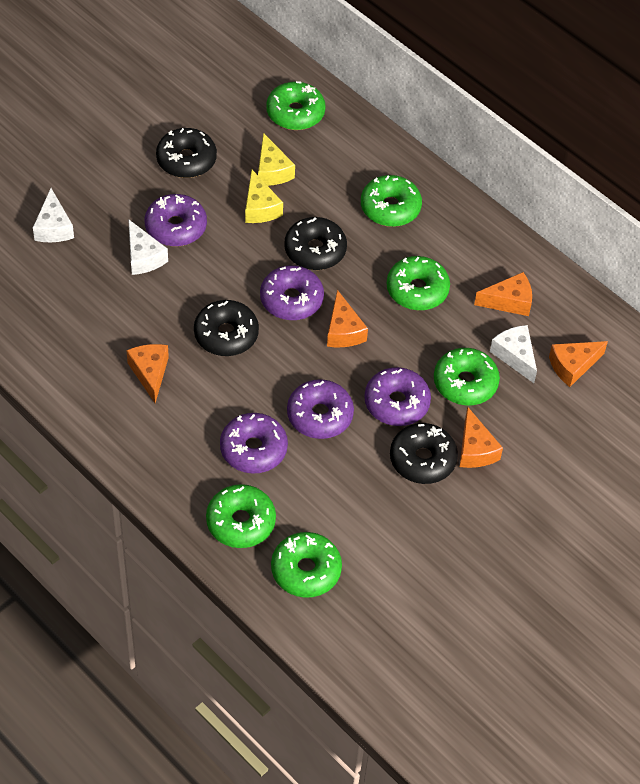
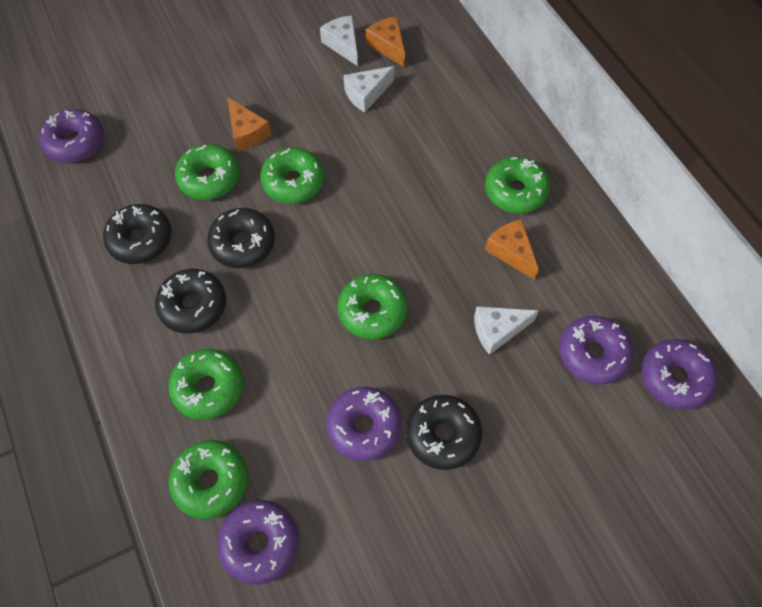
orange cheese: 5 -> 3
yellow cheese: 2 -> 0

